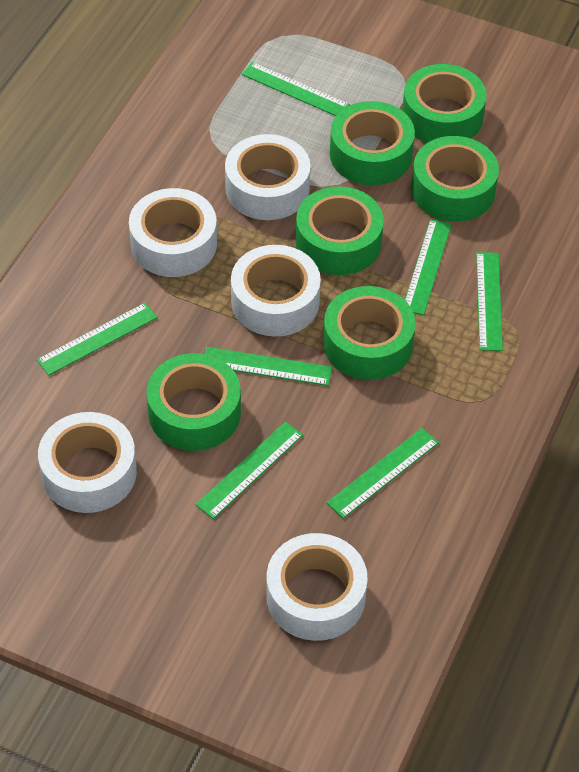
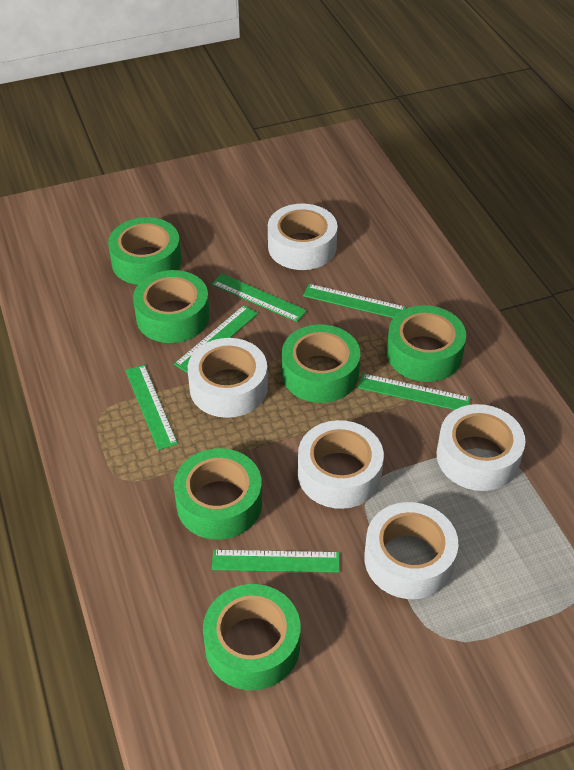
green ruler: 7 -> 6

